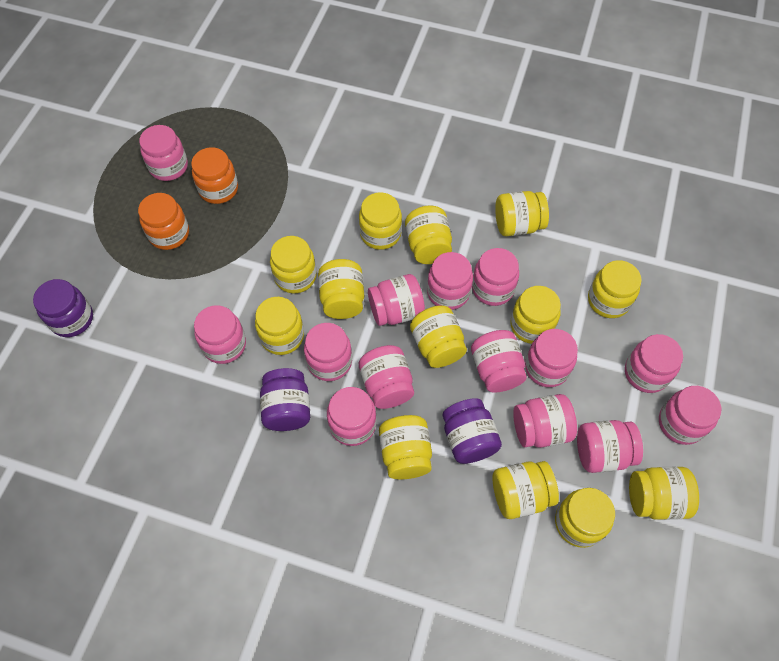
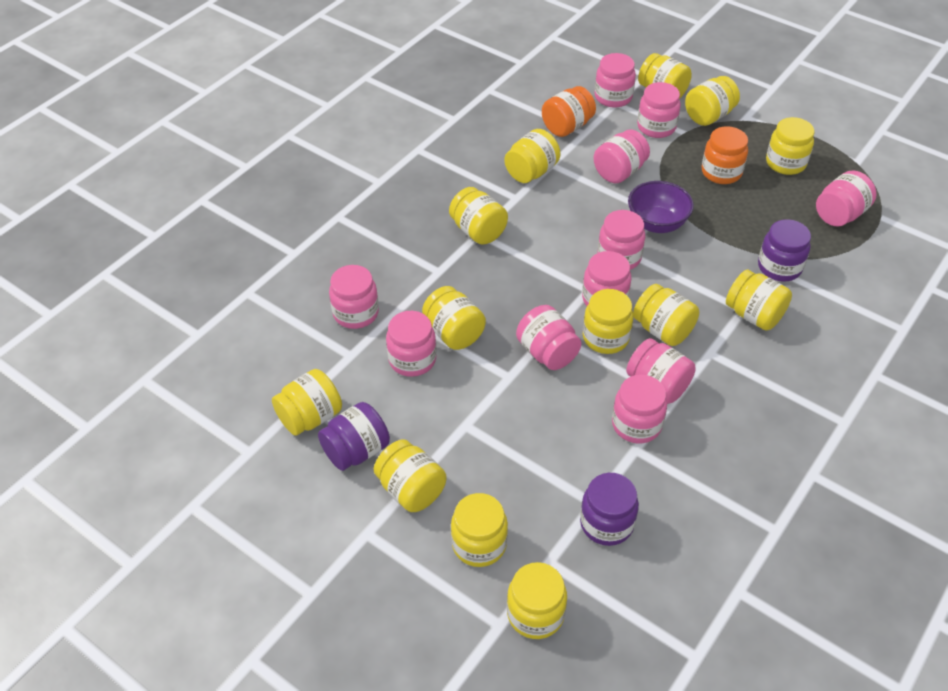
pink jar: 14 -> 11
purple bowl: 0 -> 1

